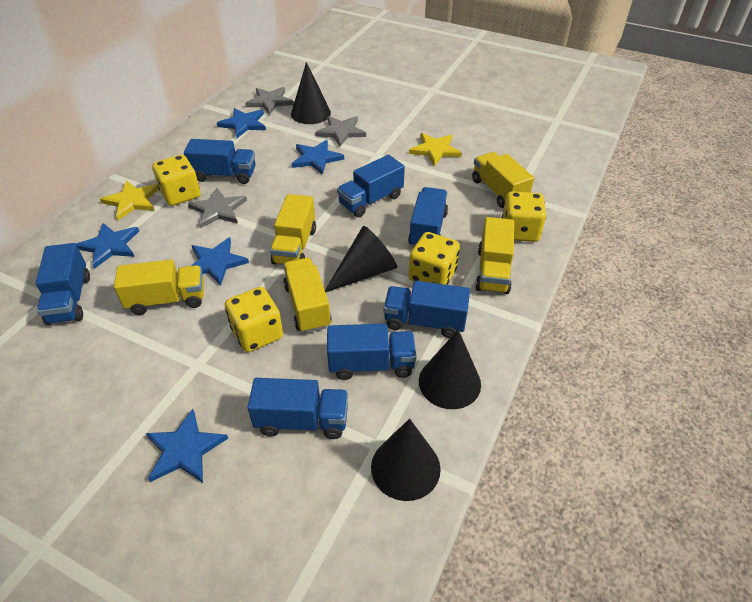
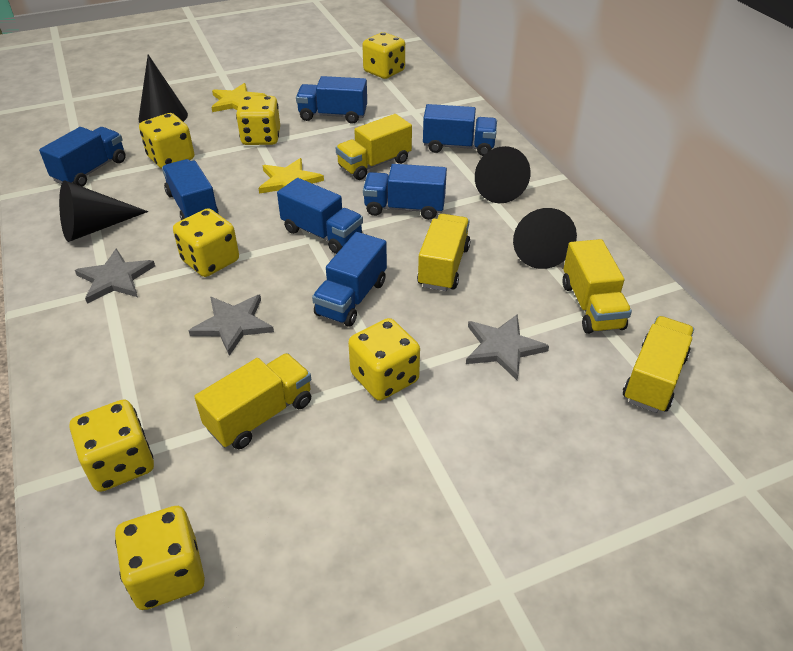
blue star: 5 -> 0
yellow dice: 4 -> 7

